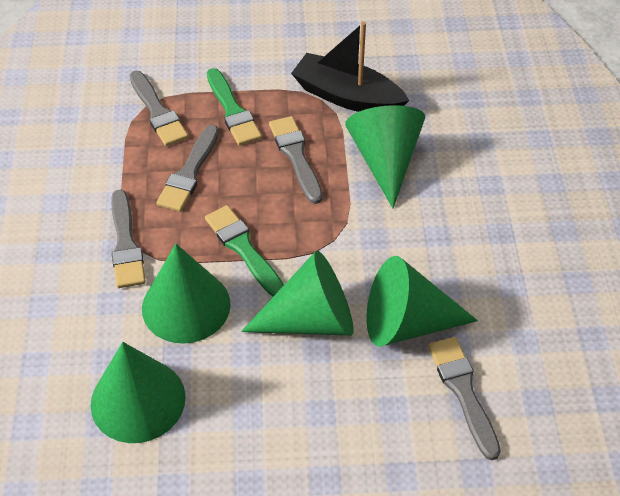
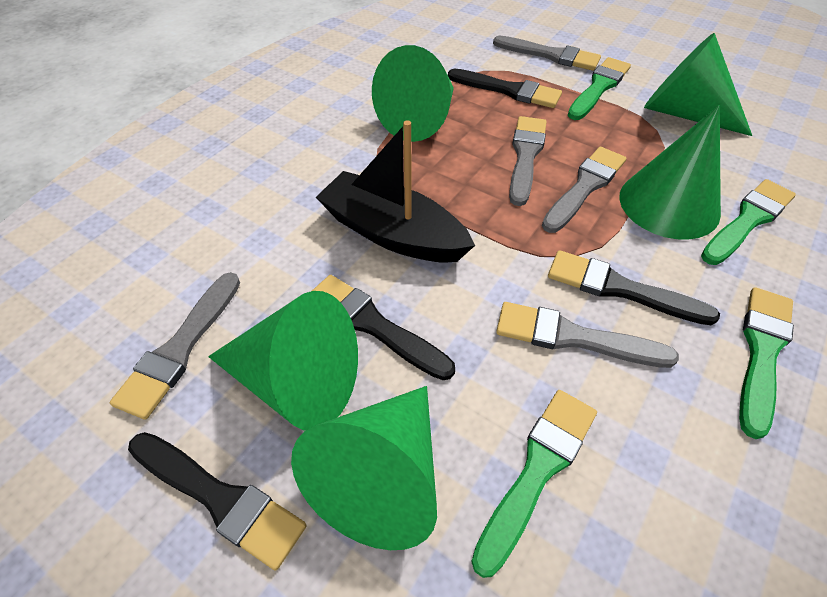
black brush: 0 -> 4
green brush: 2 -> 4

